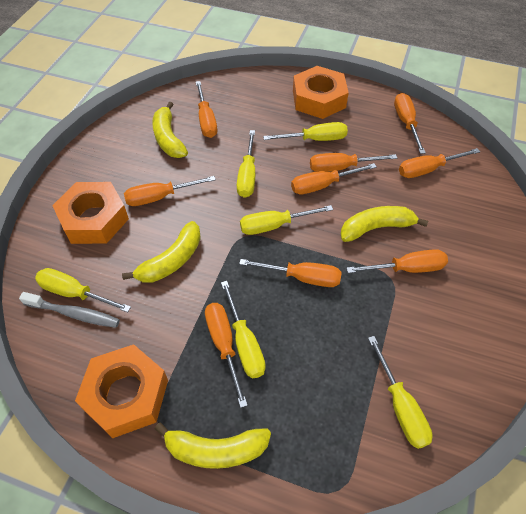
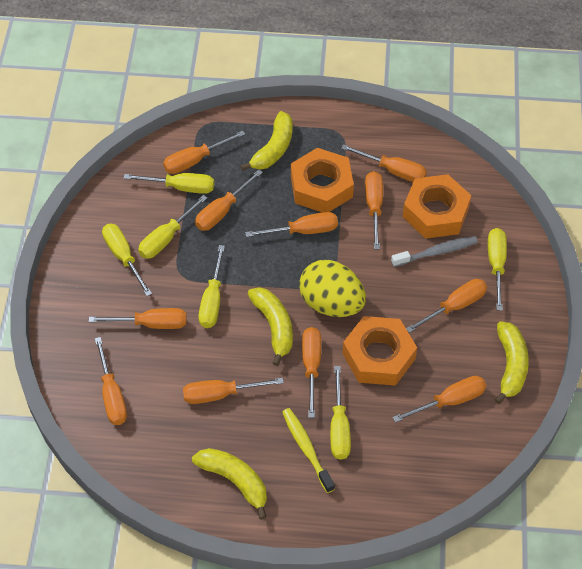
orange screwdriver: 9 -> 11
yellow egg: 0 -> 1
yellow toothbrush: 0 -> 1

